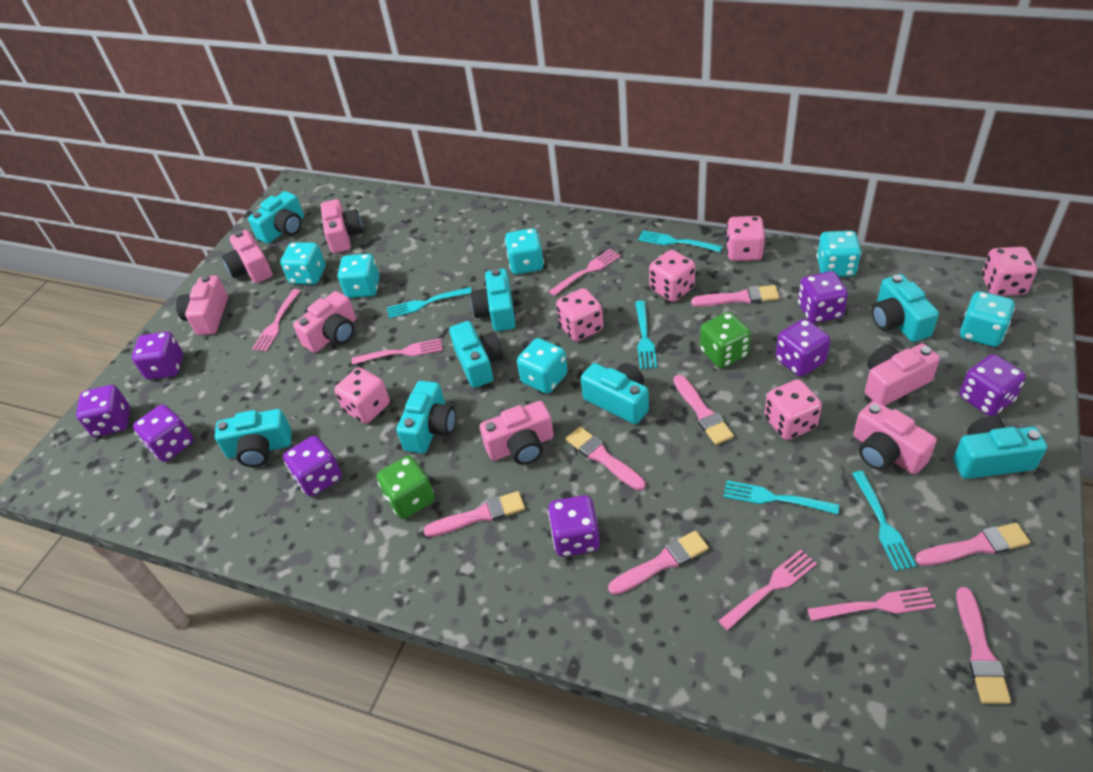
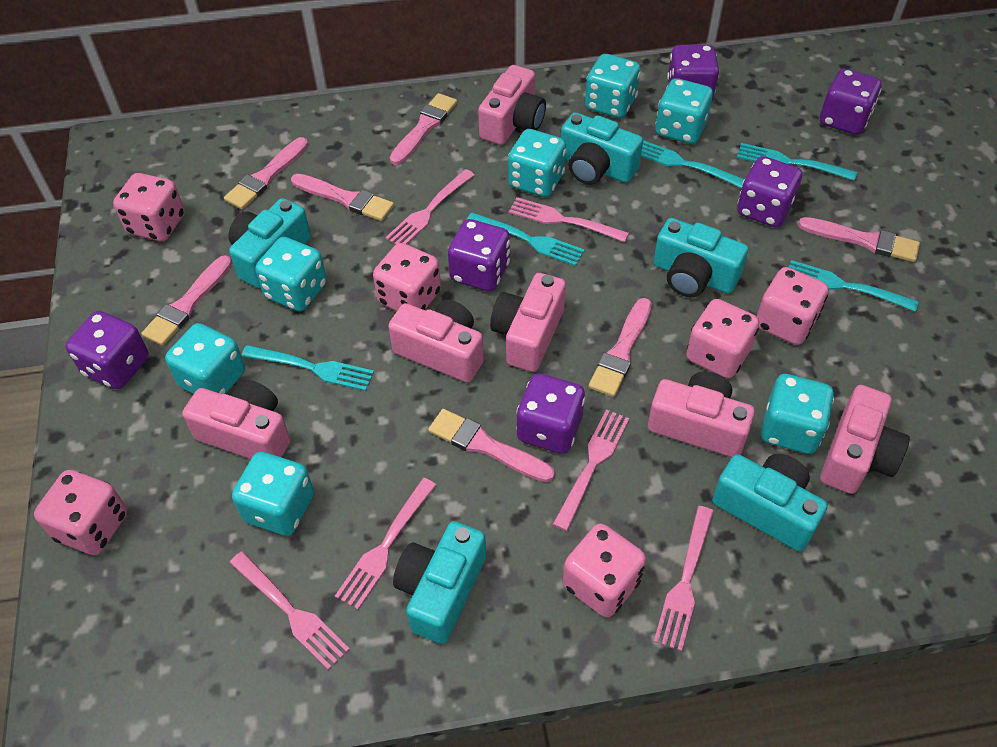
green dice: 2 -> 0
pink camera: 7 -> 6
pink fork: 5 -> 6
purple dice: 8 -> 6
turquoise camera: 8 -> 5
turquoise dice: 6 -> 7

